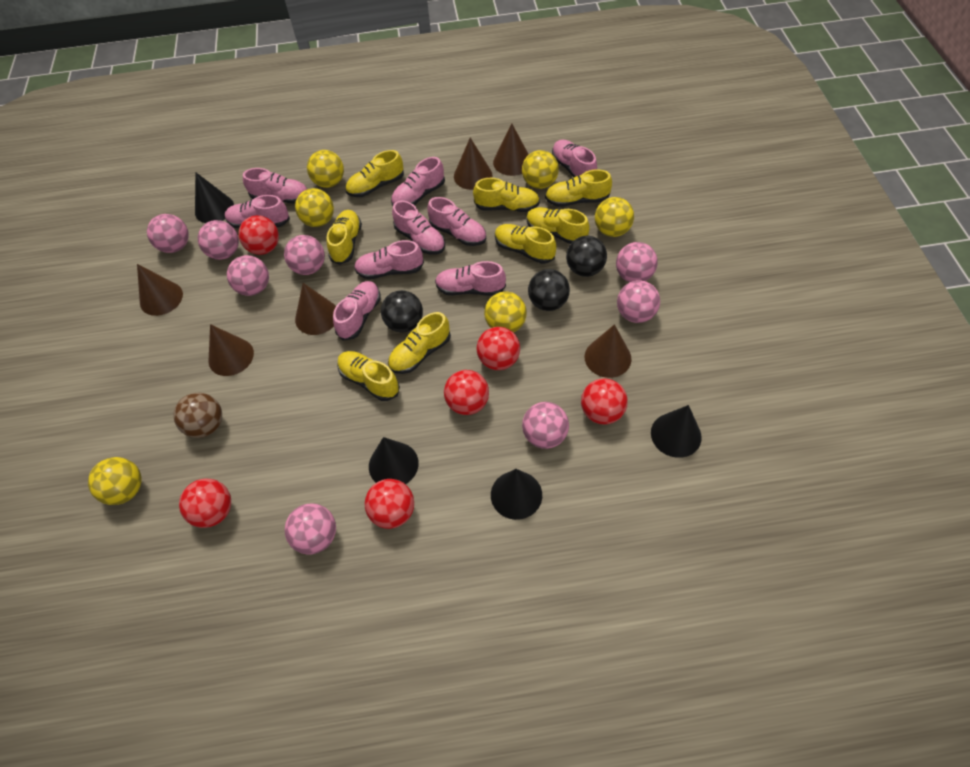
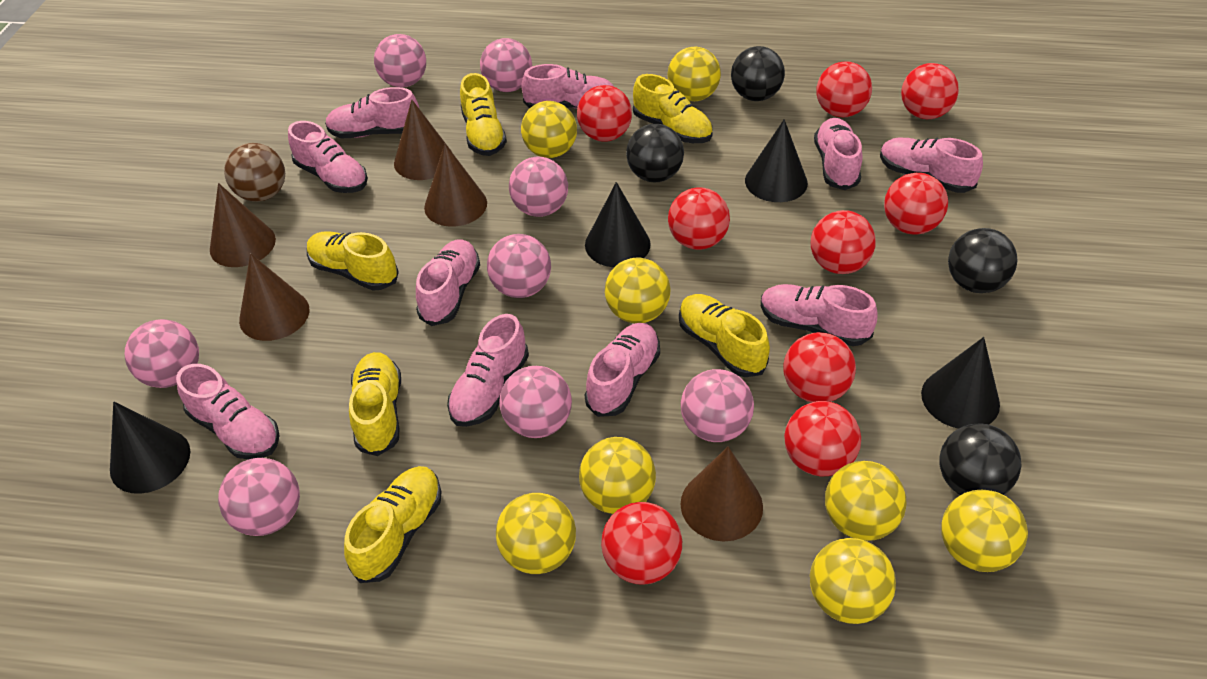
black ball: 3 -> 4
brown cone: 6 -> 5
pink shoe: 9 -> 10
red ball: 6 -> 9
yellow ball: 6 -> 8
yellow shoe: 8 -> 6

